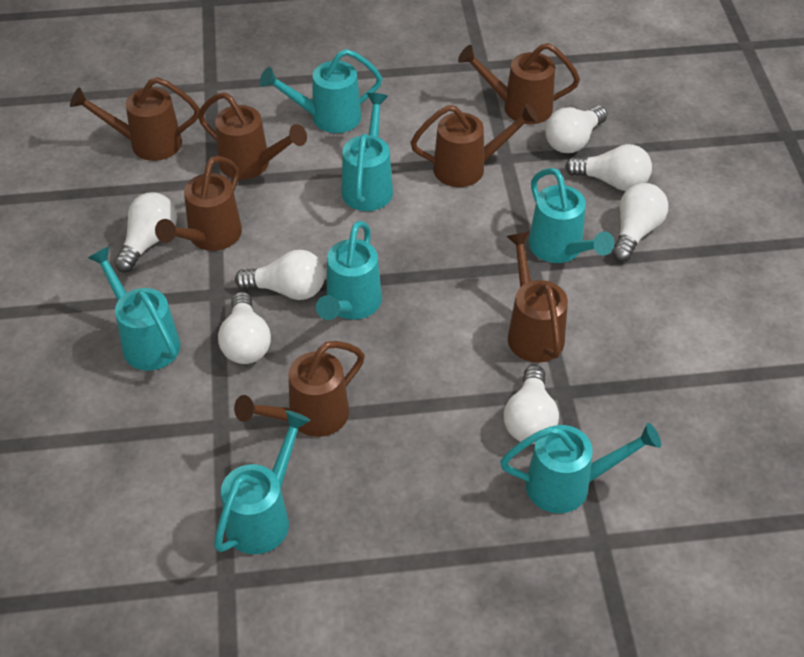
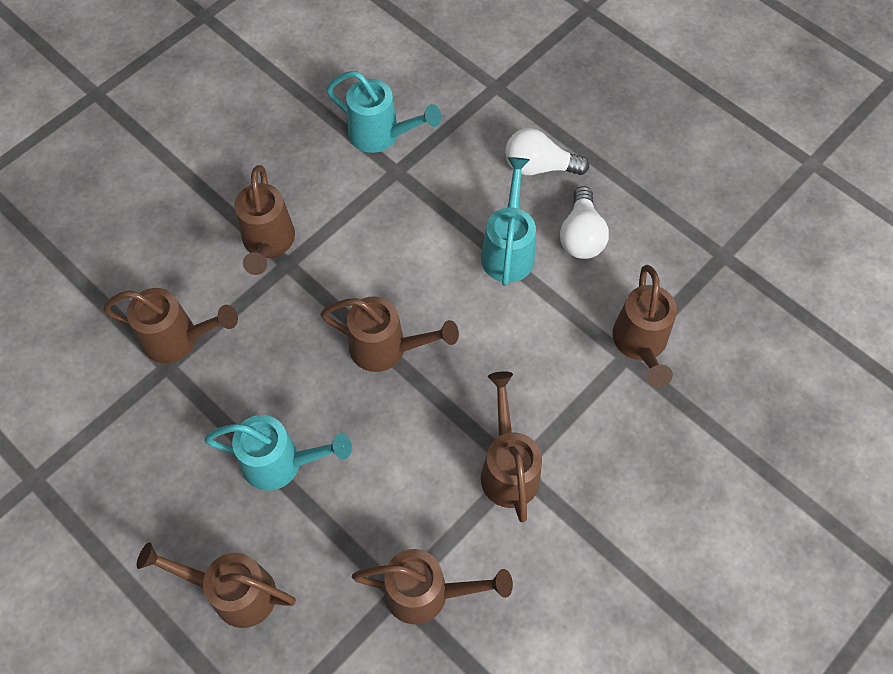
turquoise watering can: 7 -> 3
white light bulb: 7 -> 2

